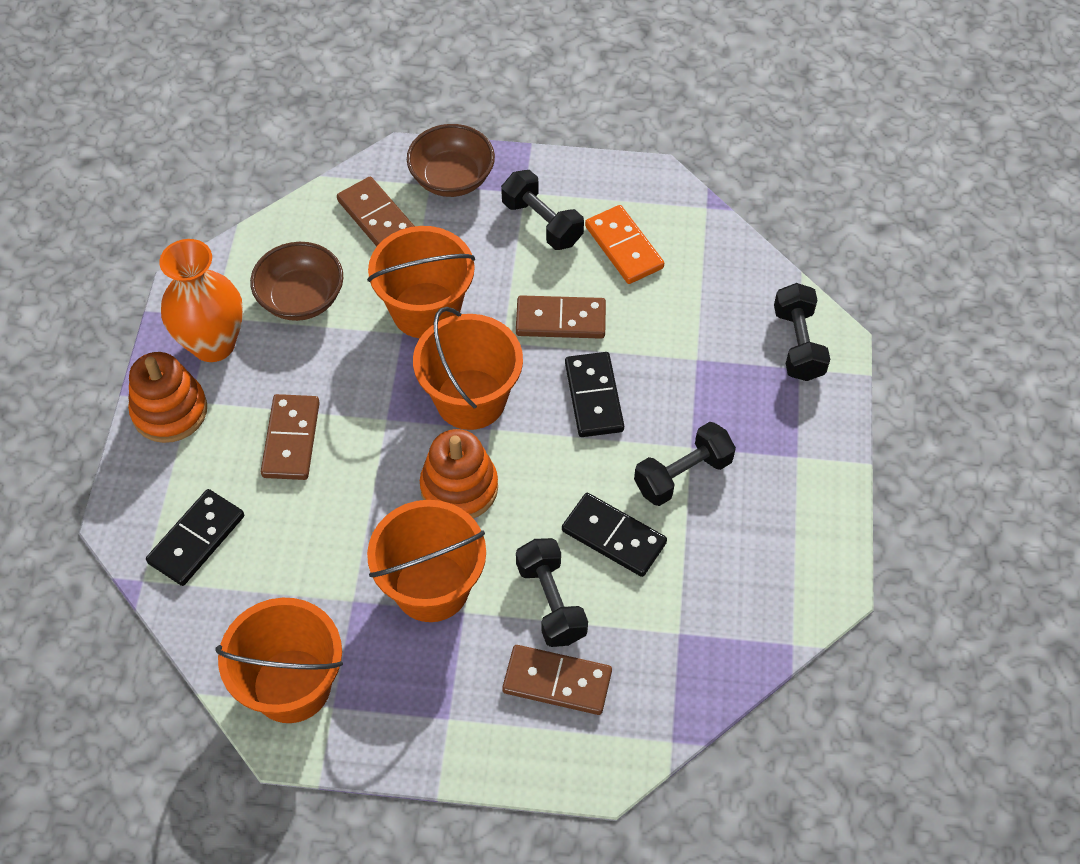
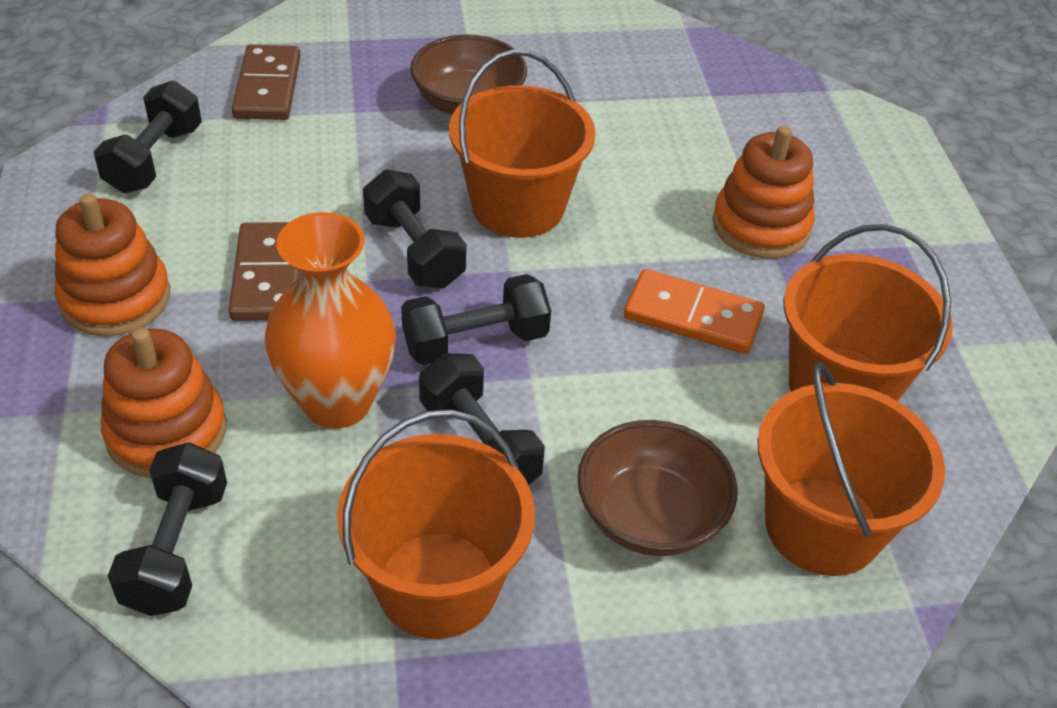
black domino: 3 -> 0
black dumbbell: 4 -> 5
brown domino: 4 -> 2
orange stacking toy: 2 -> 3

